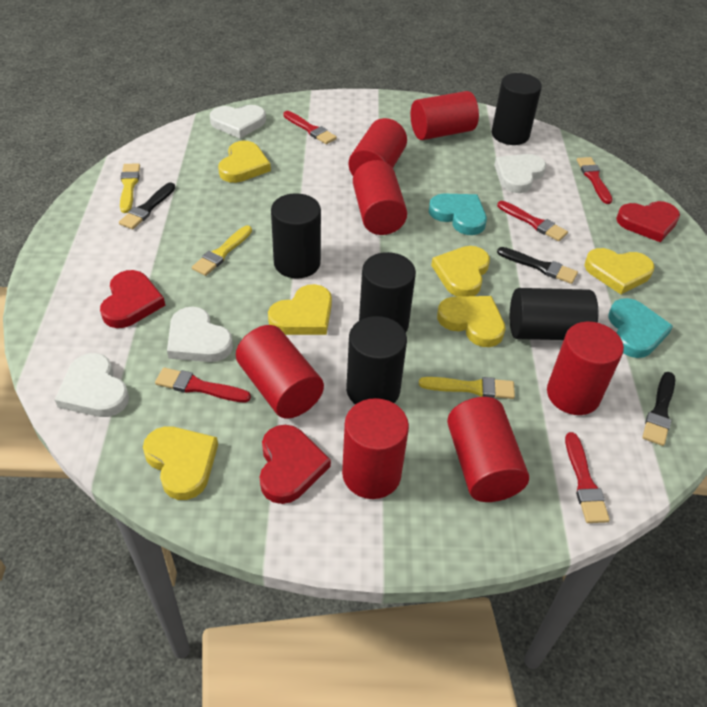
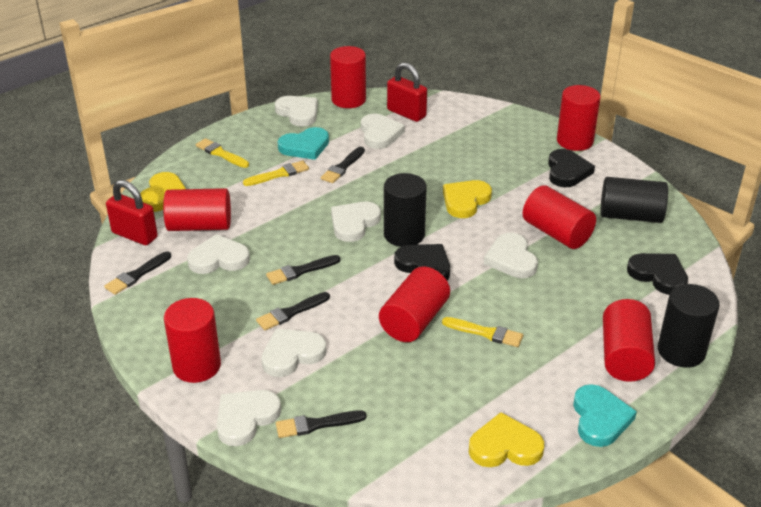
black brush: 3 -> 5
black cylinder: 5 -> 3
black heart: 0 -> 3
red brush: 5 -> 0
red heart: 3 -> 0
red padlock: 0 -> 2
white heart: 4 -> 7
yellow heart: 6 -> 3

